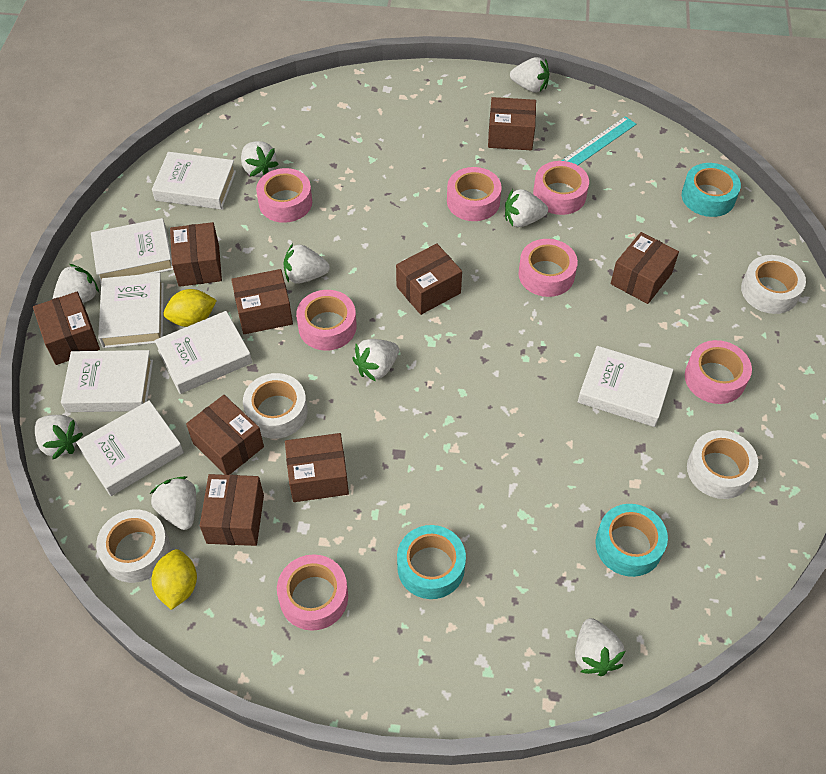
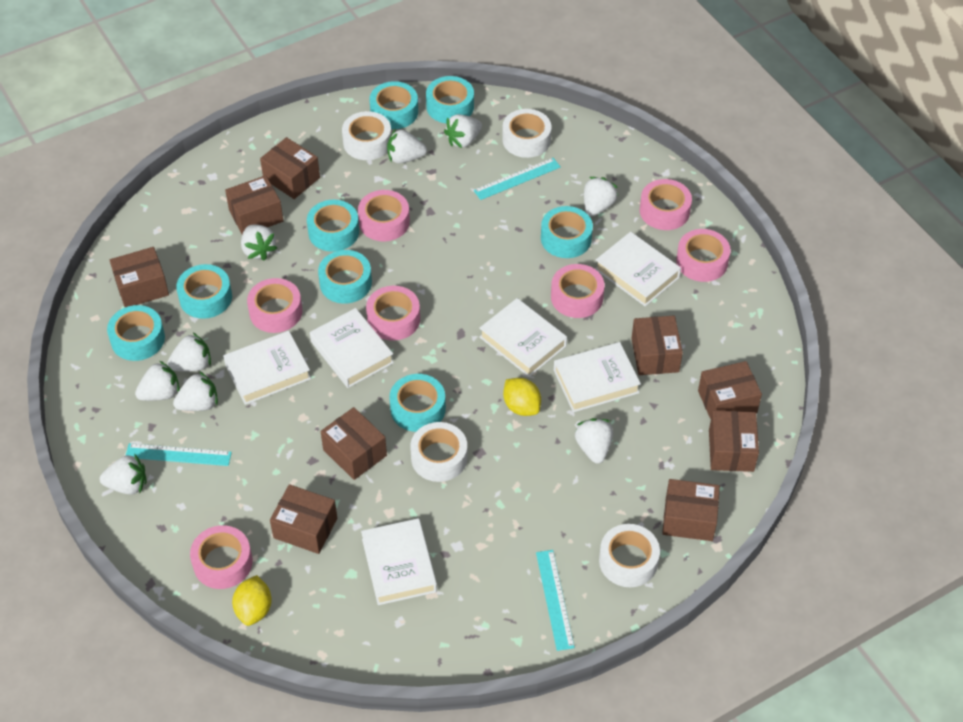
turquoise ruler: 1 -> 3
turquoise tape: 3 -> 8
white book: 7 -> 6

